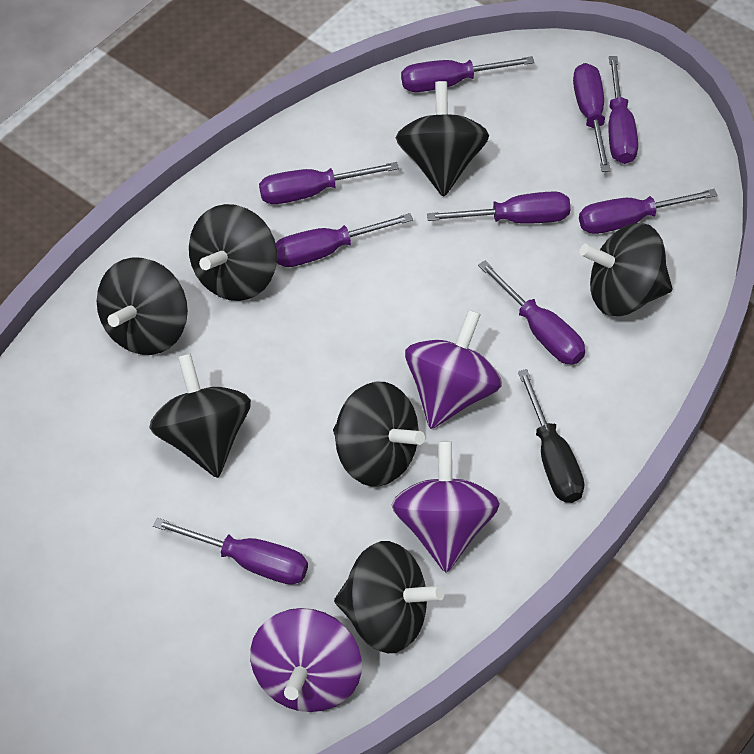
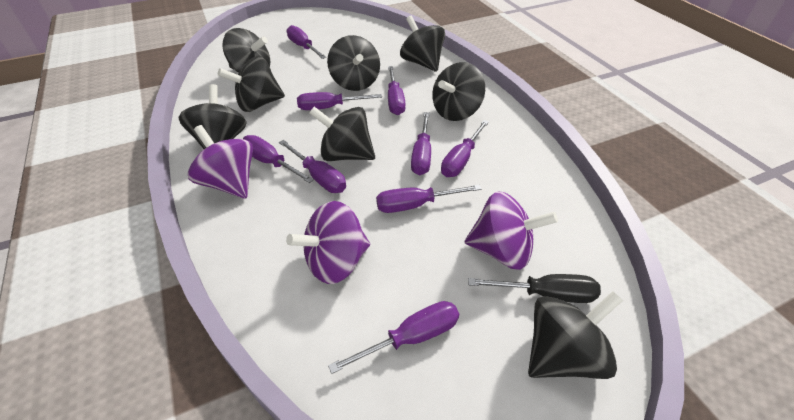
black spinning top: 7 -> 8

